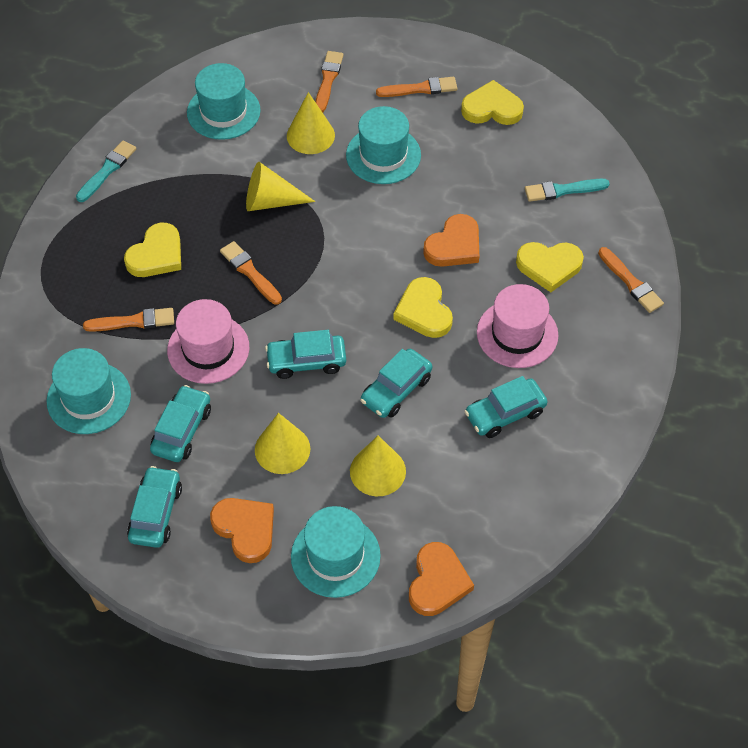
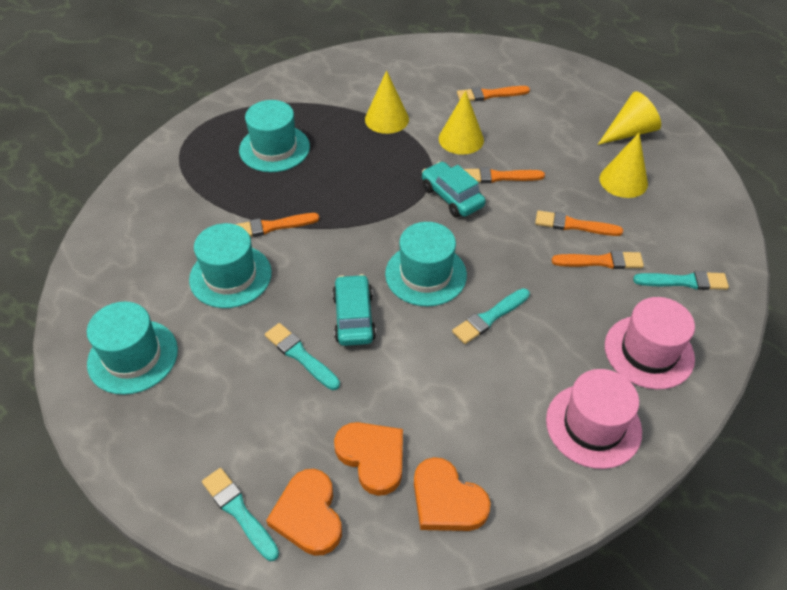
turquoise brush: 2 -> 4
turquoise car: 5 -> 2
yellow heart: 4 -> 0

